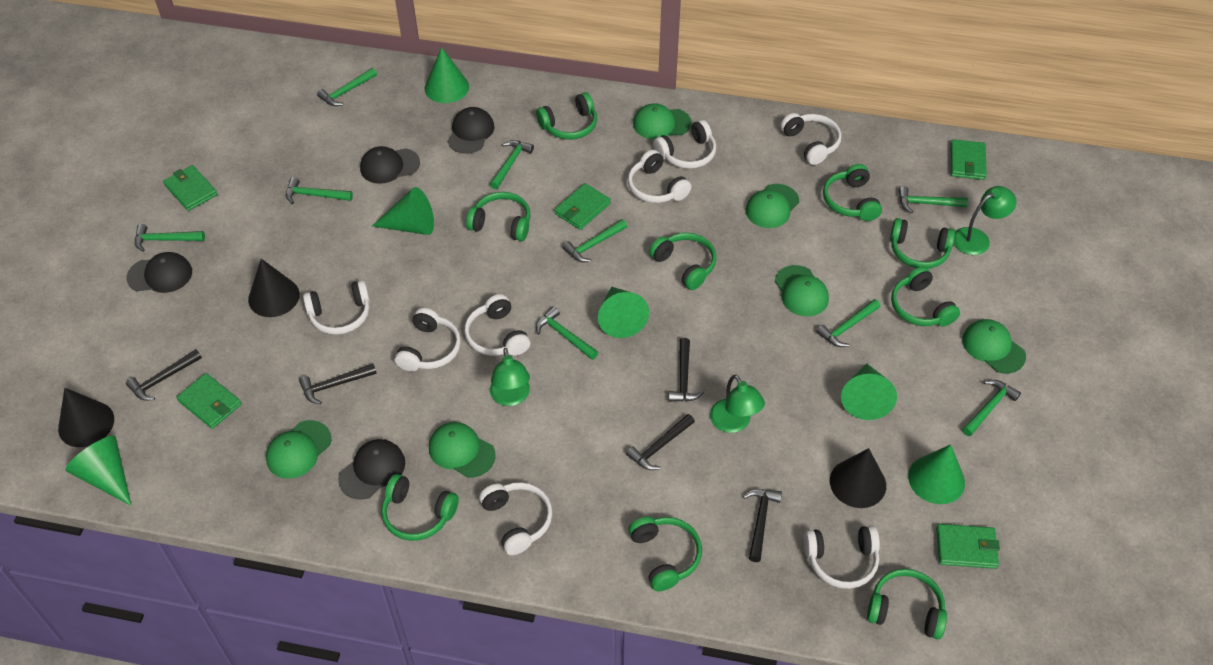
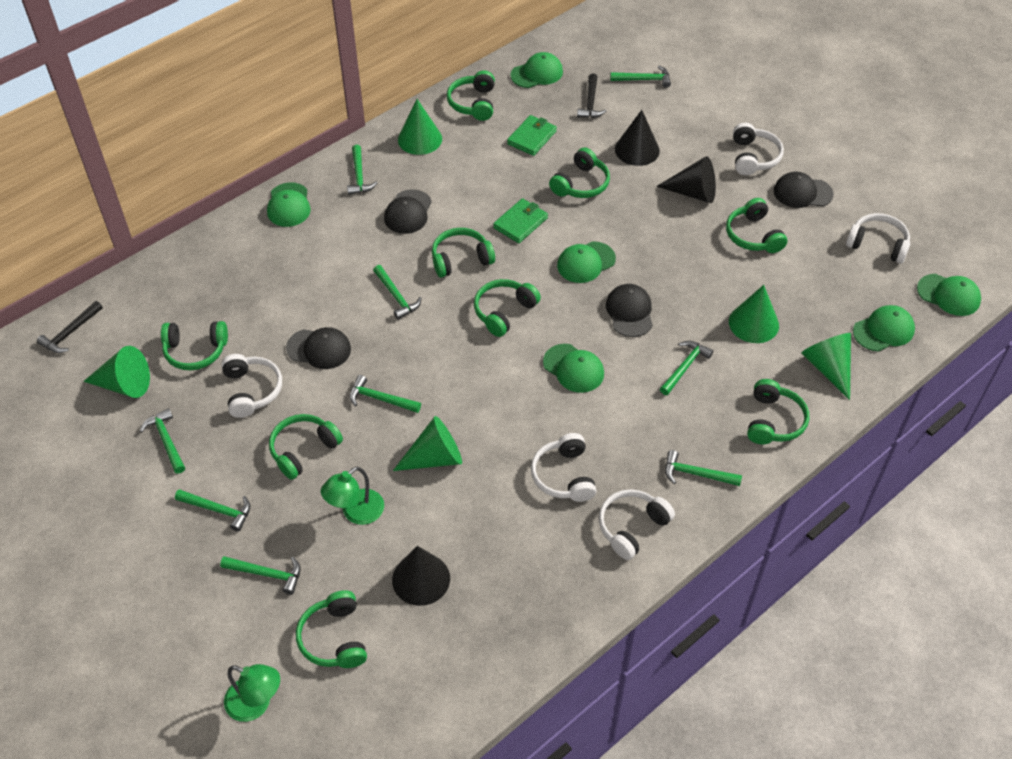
black hammer: 5 -> 2
green cone: 6 -> 5
green lamp: 3 -> 2
green wallet: 5 -> 2
white headphones: 8 -> 5

